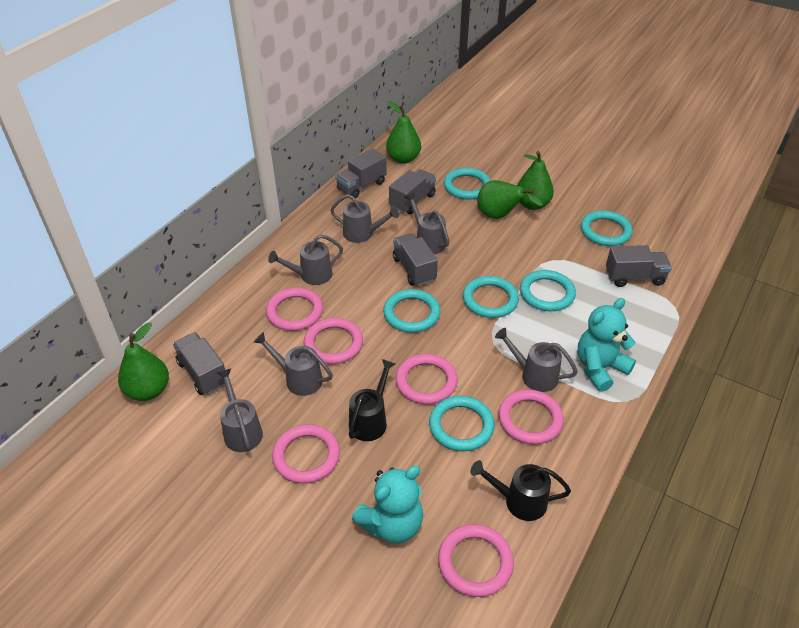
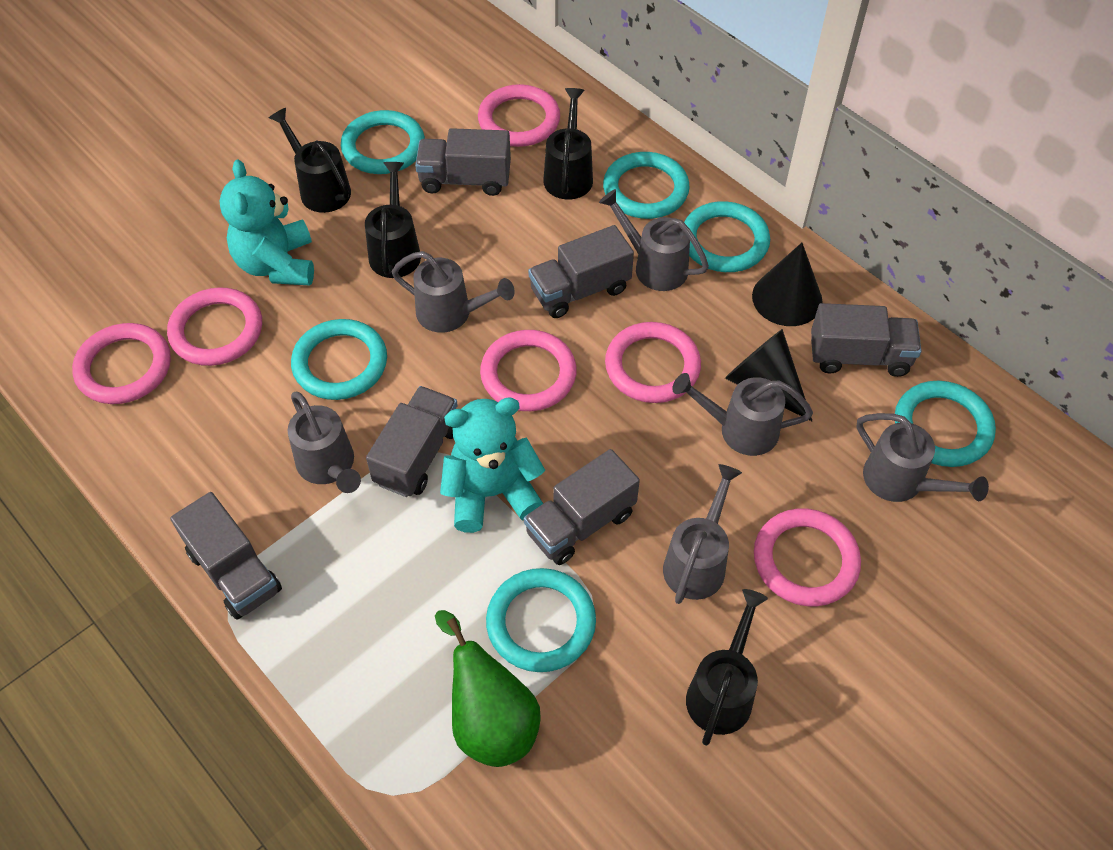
black cone: 0 -> 2
black watering can: 2 -> 4
green pear: 4 -> 1
grey truck: 5 -> 6

